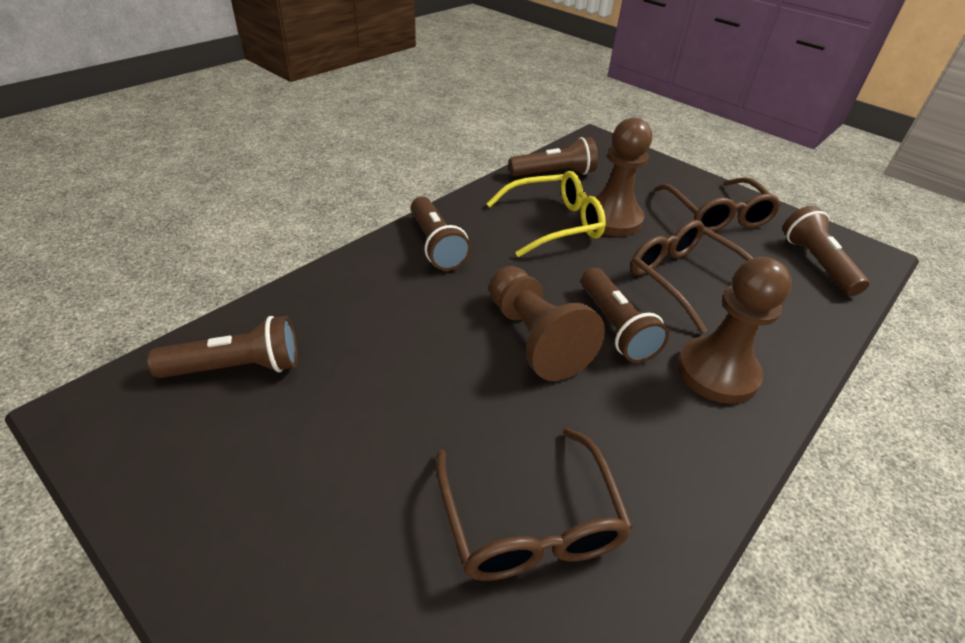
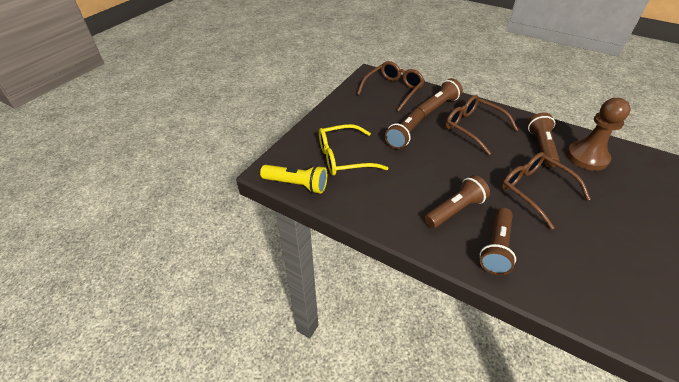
brown pawn: 3 -> 1
yellow flashlight: 0 -> 1

